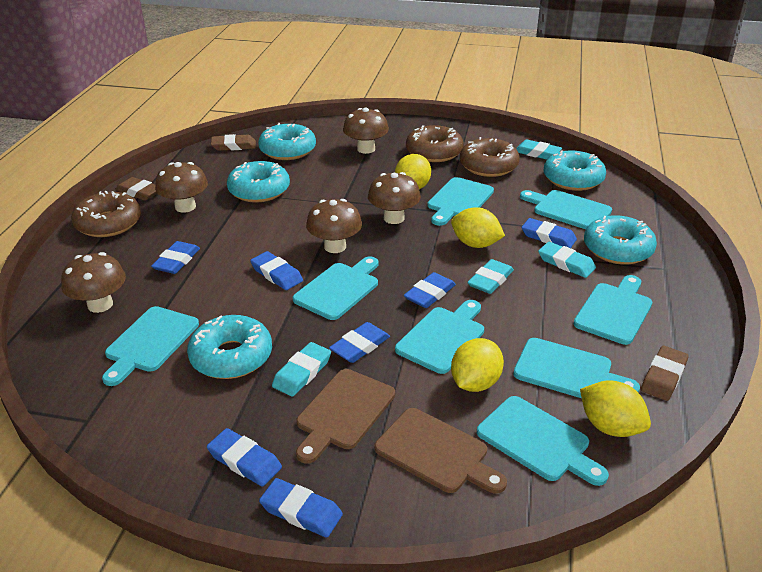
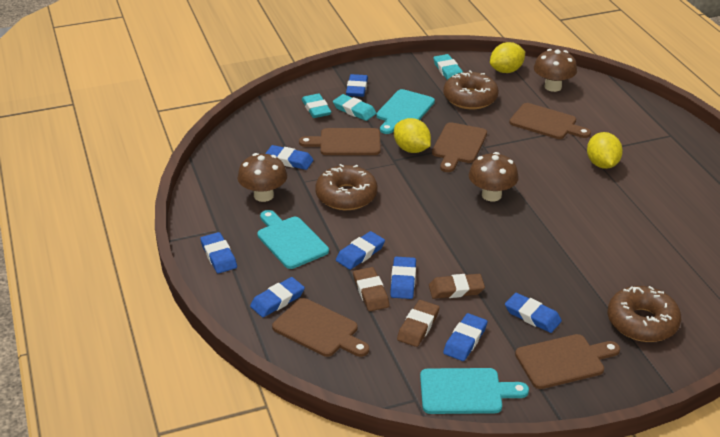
blue eraser: 7 -> 8
brown cutting board: 2 -> 5
brown mushroom: 5 -> 3
turquoise cutting board: 8 -> 3
turquoise donut: 5 -> 0
turquoise eraser: 4 -> 3
yellow lemon: 4 -> 3

